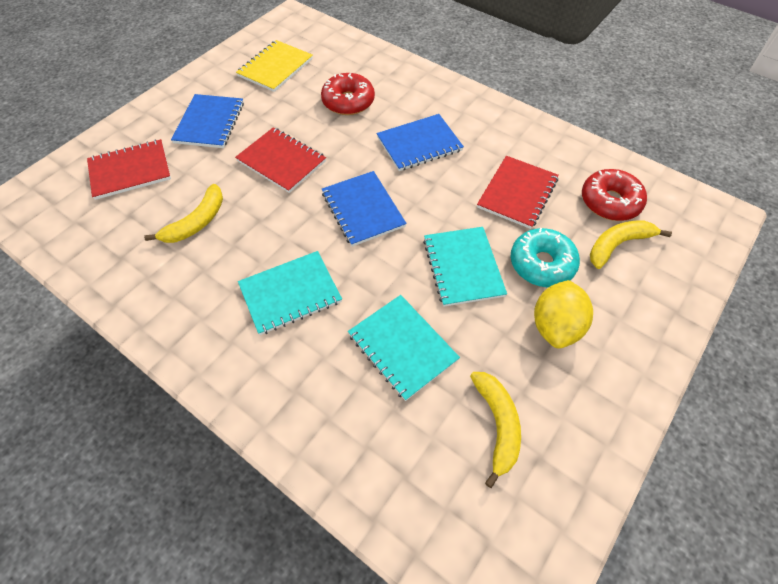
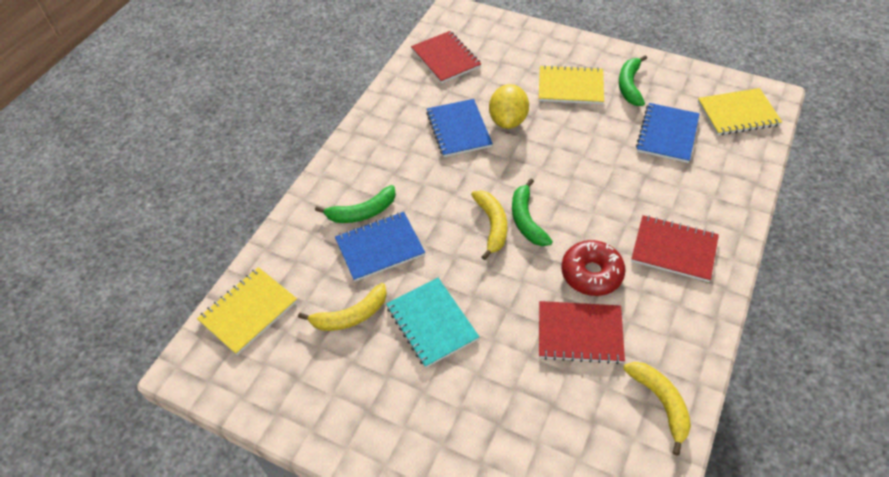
green banana: 0 -> 3
red donut: 2 -> 1
turquoise donut: 1 -> 0
turquoise notebook: 3 -> 1
yellow notebook: 1 -> 3

